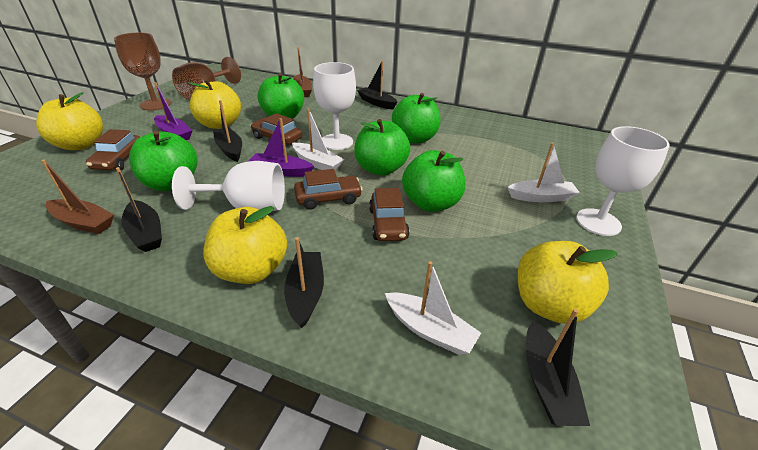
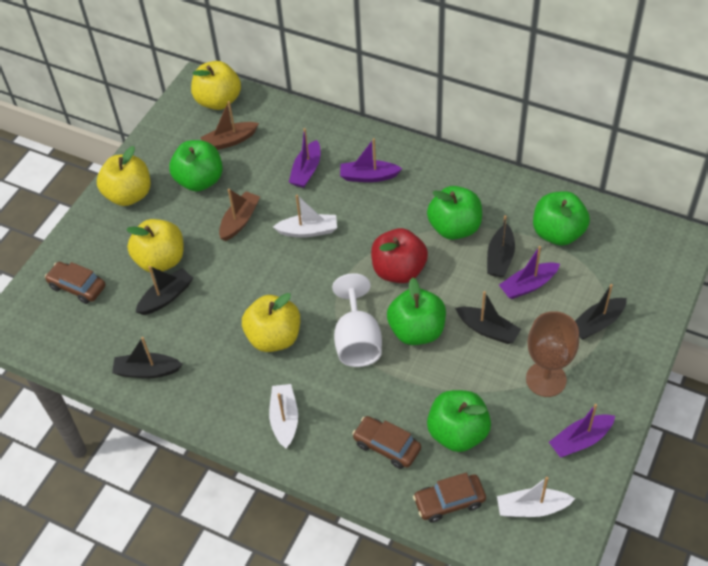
brown car: 4 -> 3
brown goblet: 2 -> 1
purple boat: 2 -> 4
red apple: 0 -> 1
white goblet: 3 -> 1

